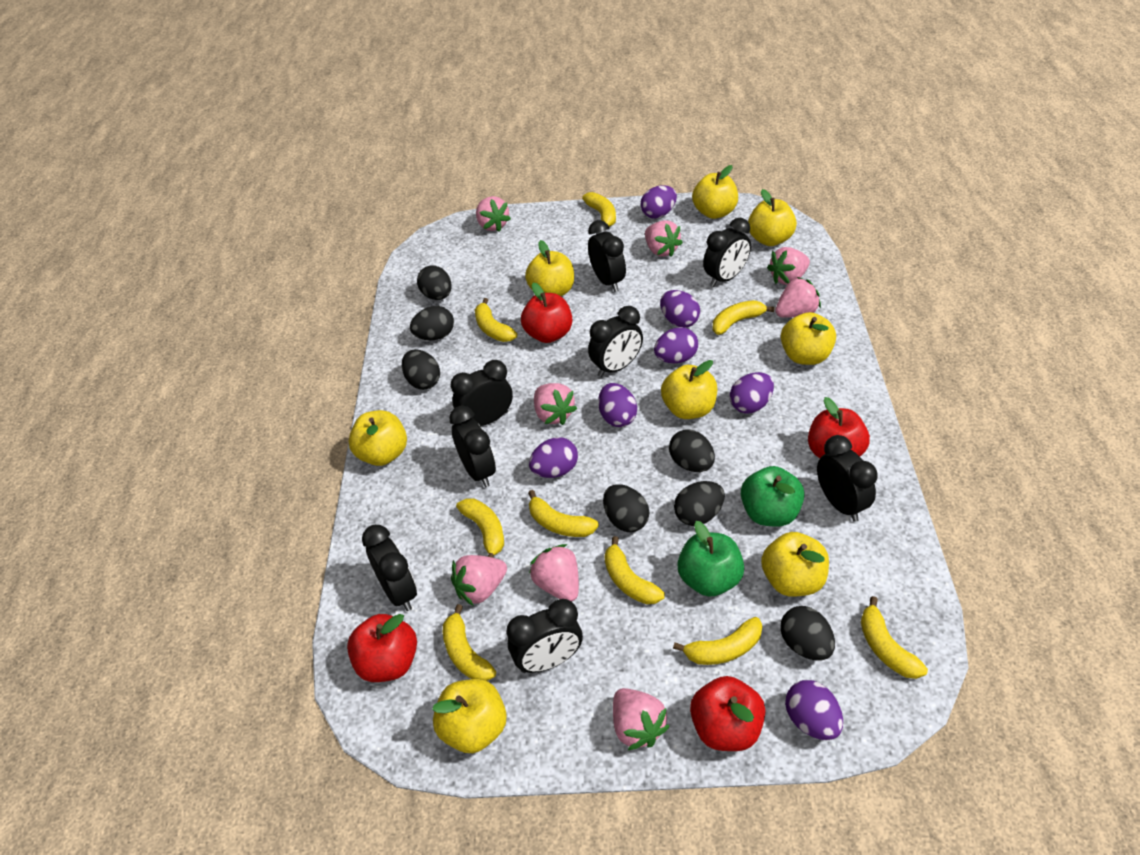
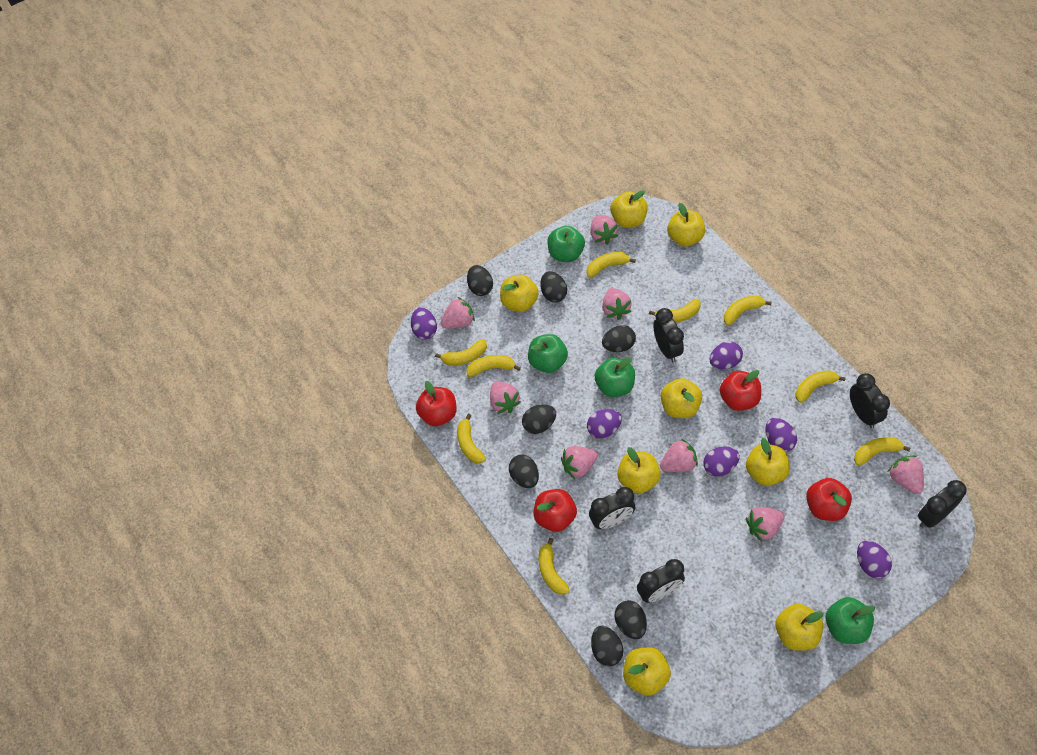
black clock: 8 -> 5
green apple: 2 -> 4
purple egg: 7 -> 6

